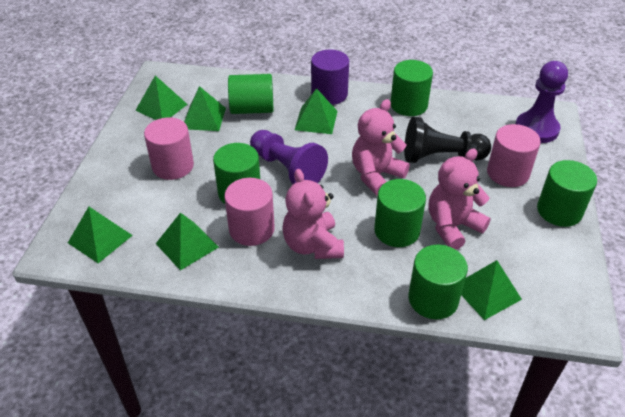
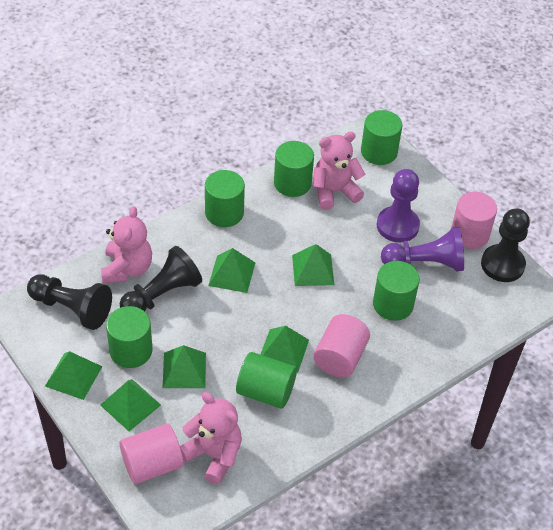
black pawn: 1 -> 3
purple cylinder: 1 -> 0

